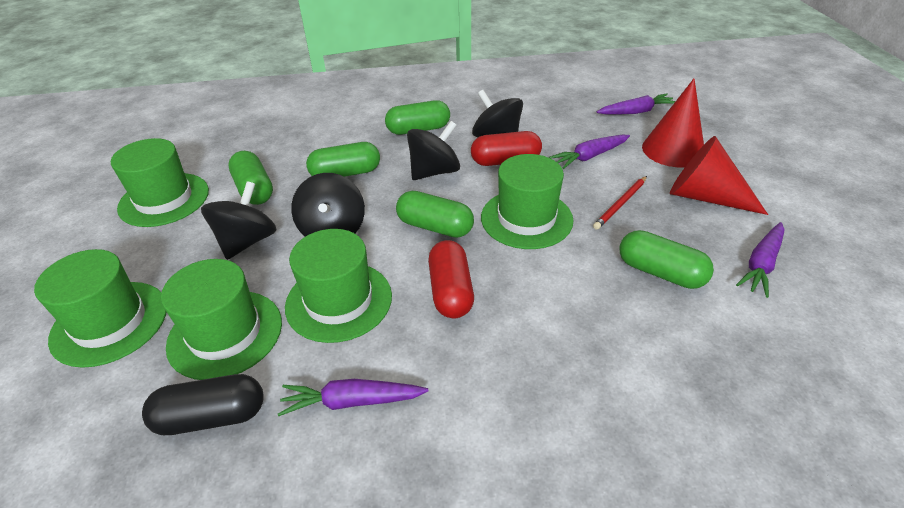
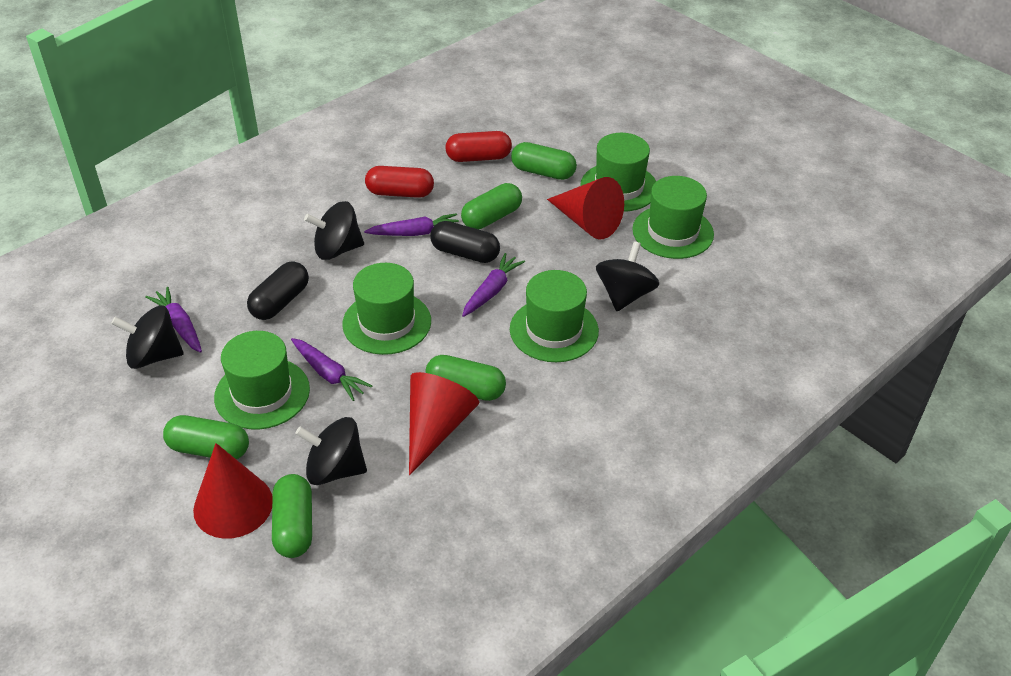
black capsule: 1 -> 2
red cone: 2 -> 3
red pencil: 1 -> 0

